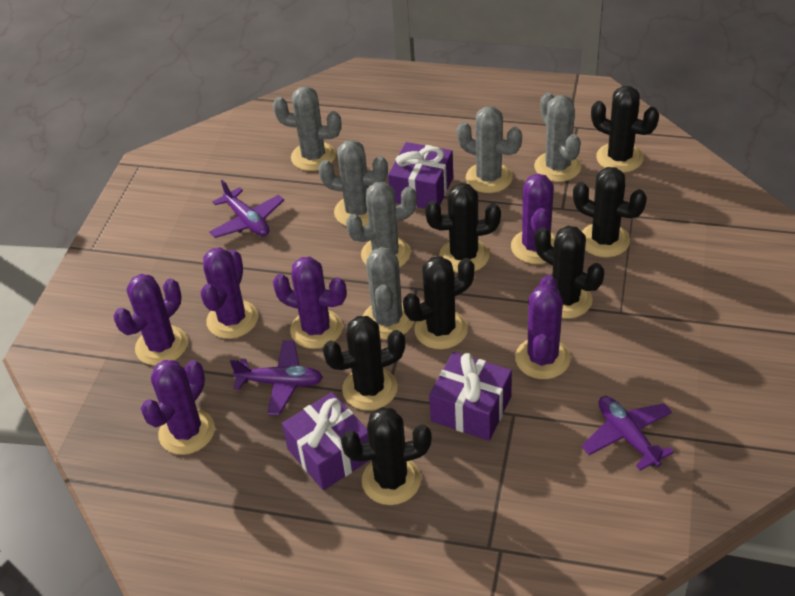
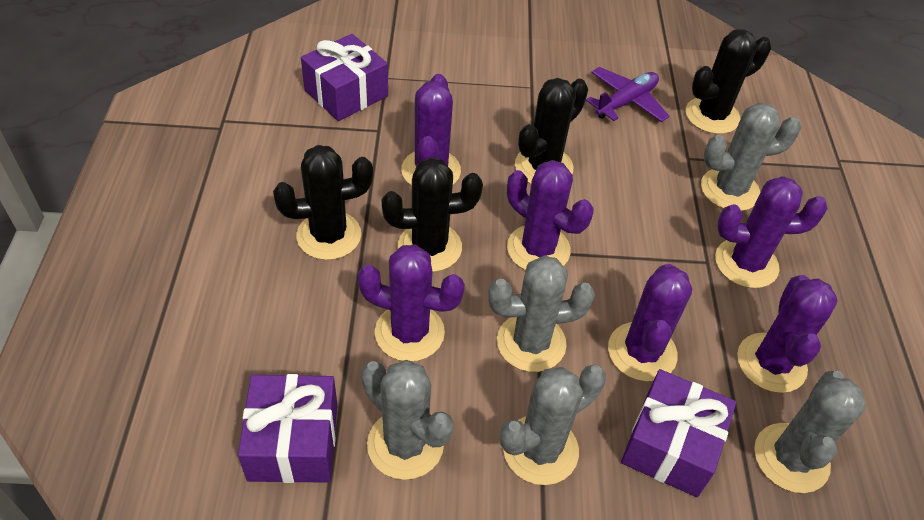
black cactus: 7 -> 4
grey cactus: 6 -> 5
purple plane: 3 -> 1

